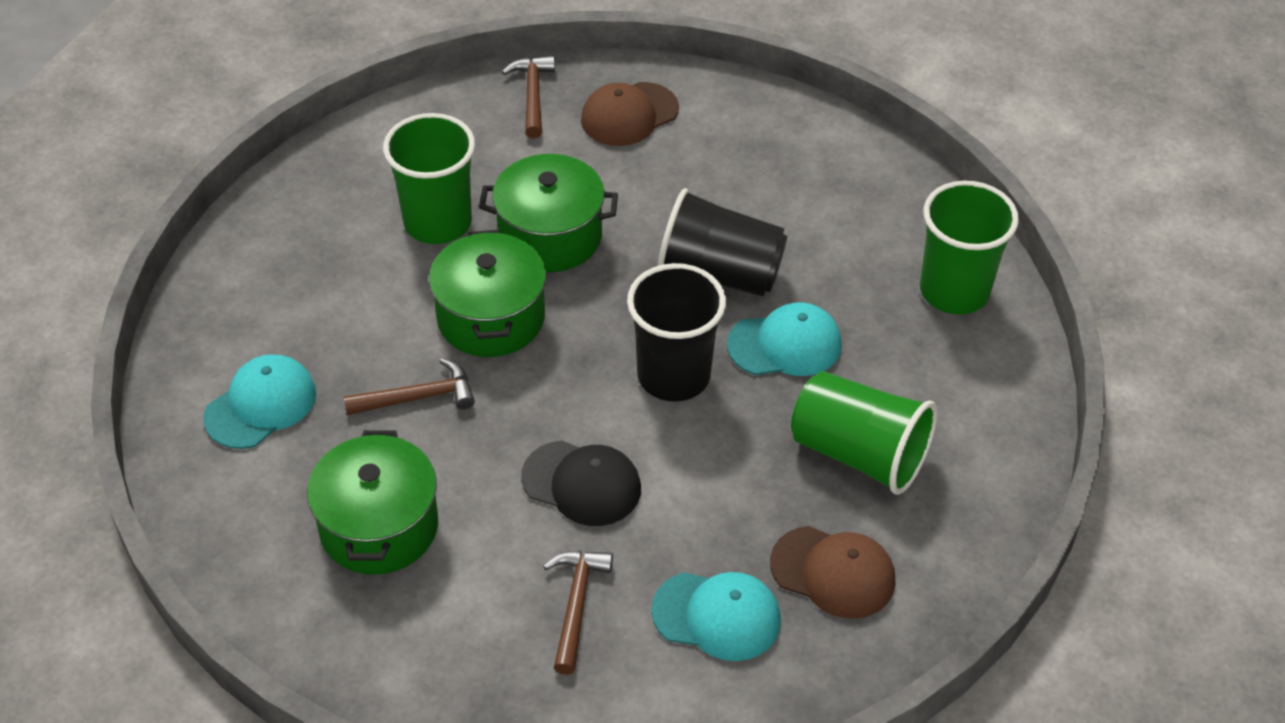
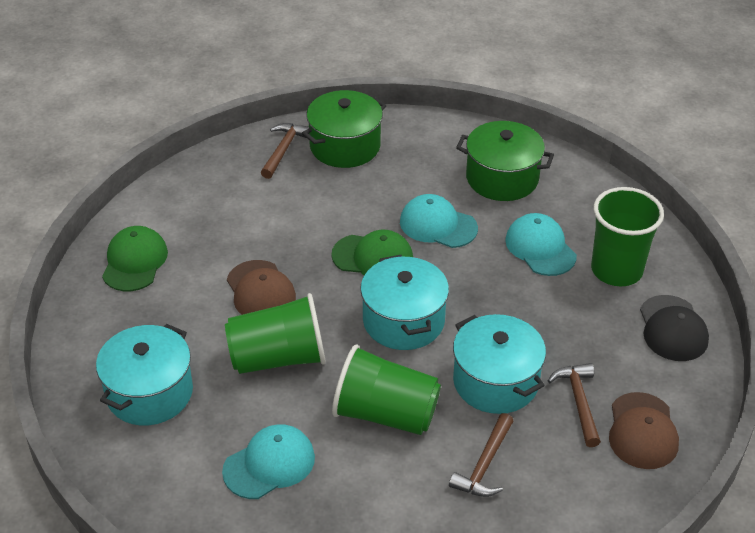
black cup: 2 -> 0
green cap: 0 -> 2
green pot: 3 -> 2
turquoise pot: 0 -> 3

